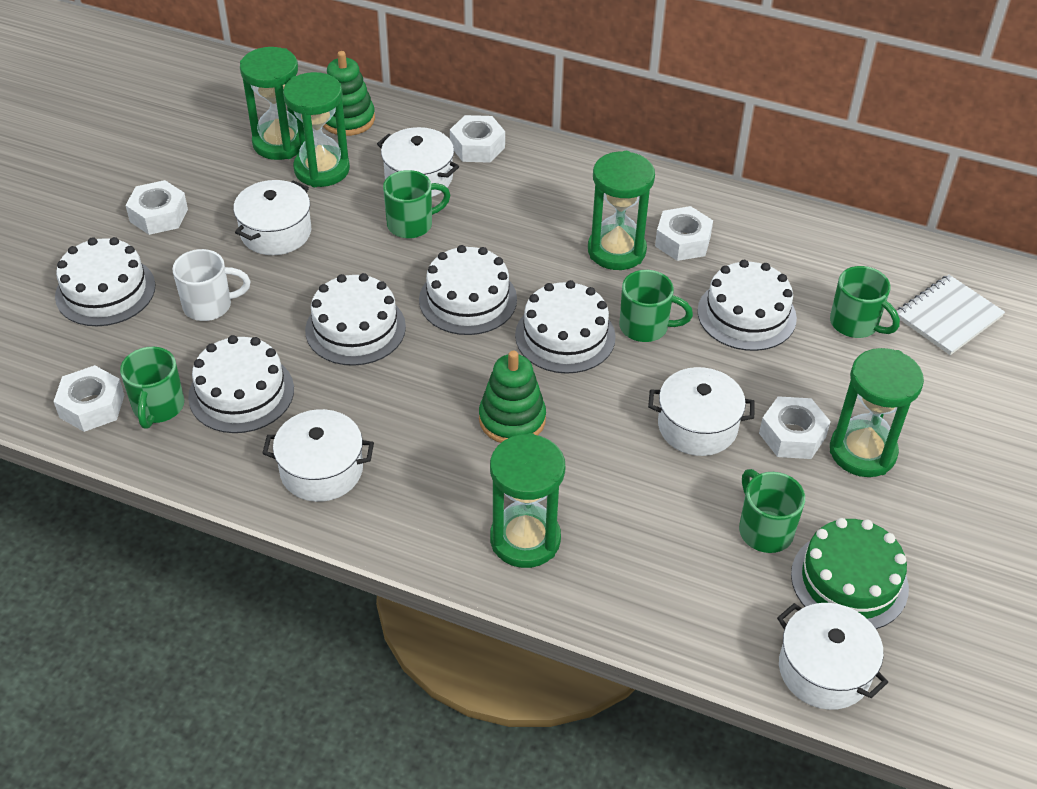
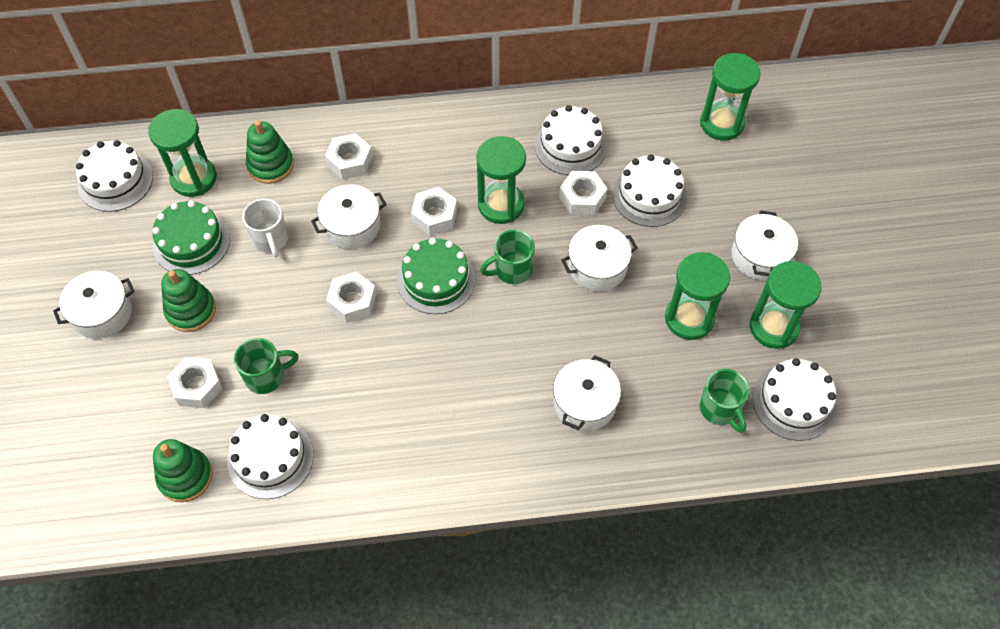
green cake: 1 -> 2
green mug: 5 -> 3
green stacking toy: 2 -> 3
white cake: 6 -> 5
white notebook: 1 -> 0

